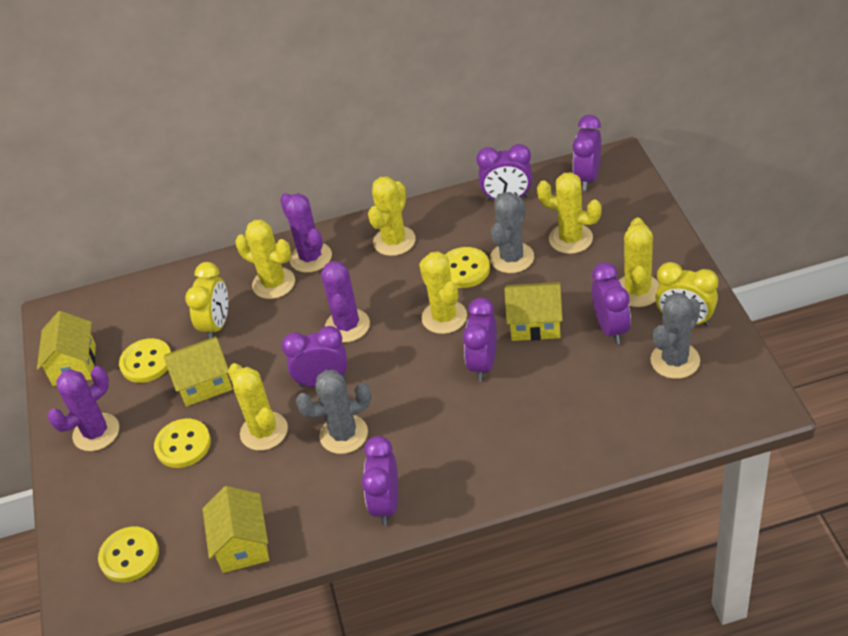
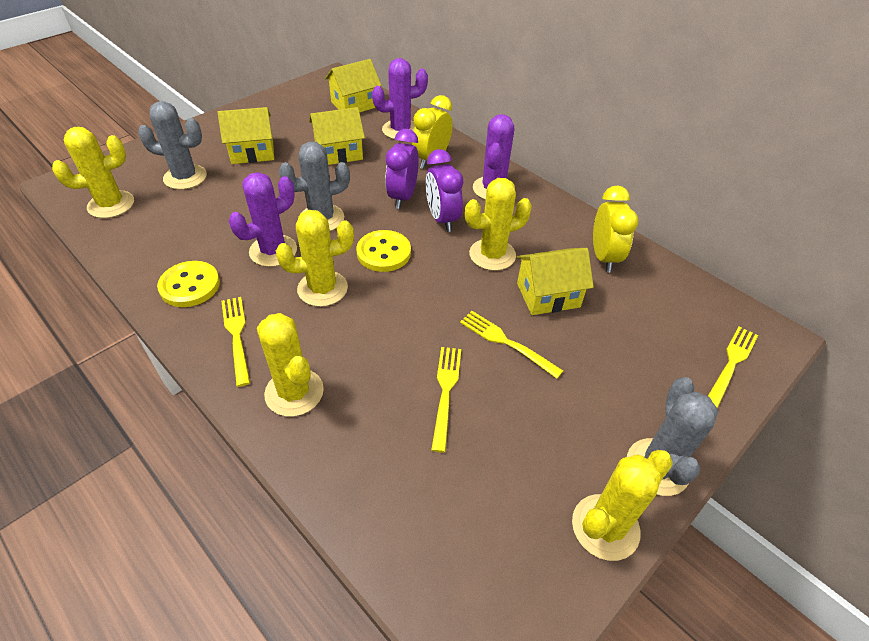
purple clock: 6 -> 2
yellow button: 4 -> 2
yellow cactus: 6 -> 5
yellow fork: 0 -> 4

